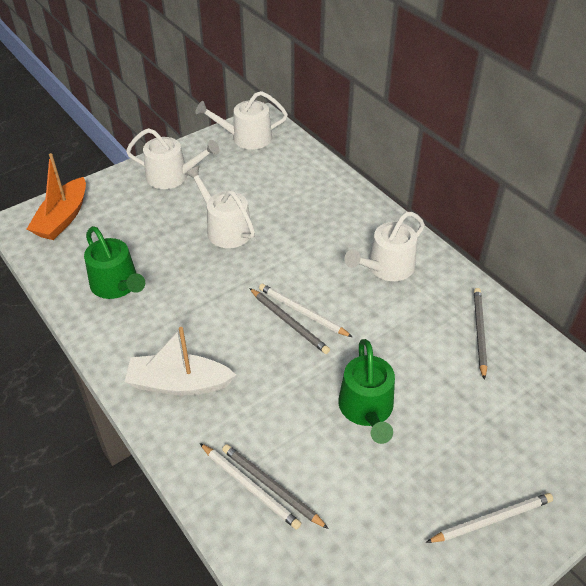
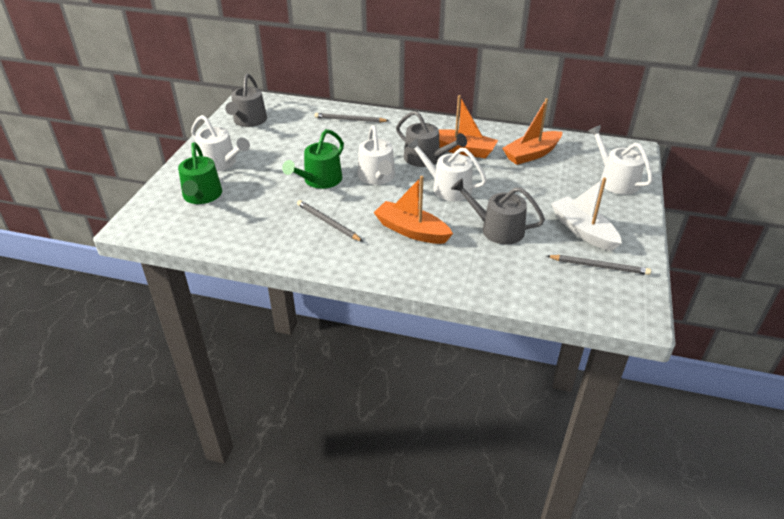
grey watering can: 0 -> 3
orange boat: 1 -> 3
white pencil: 3 -> 0

